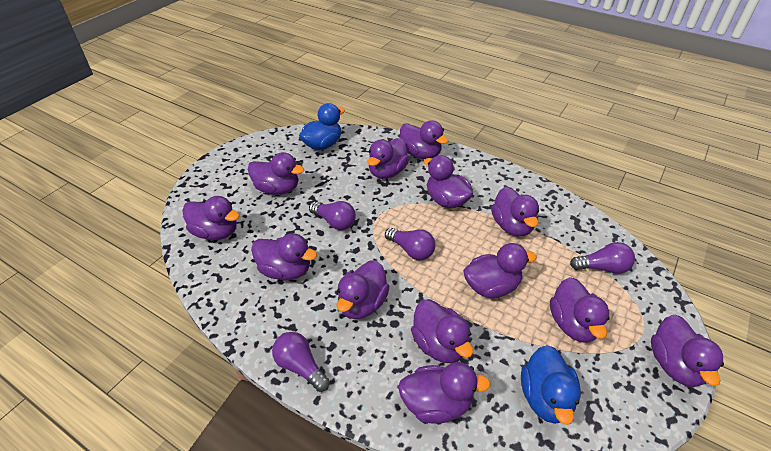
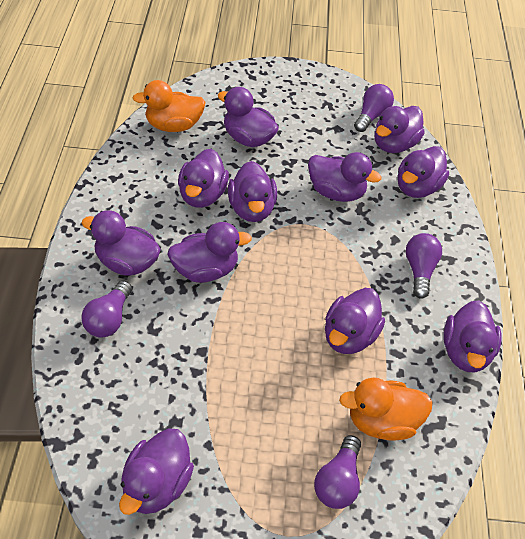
blue duck: 2 -> 0
orange duck: 0 -> 2
purple duck: 13 -> 11

